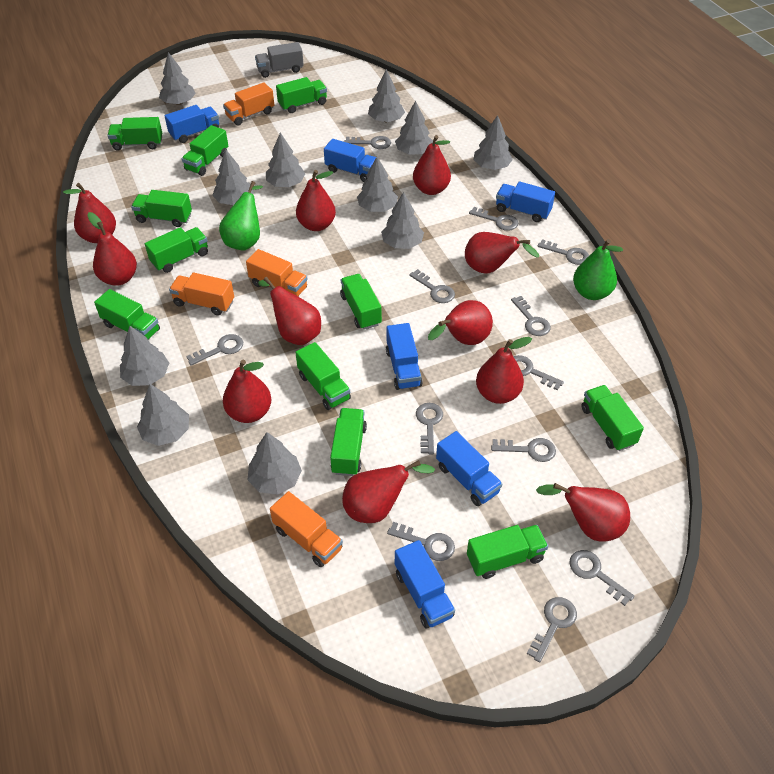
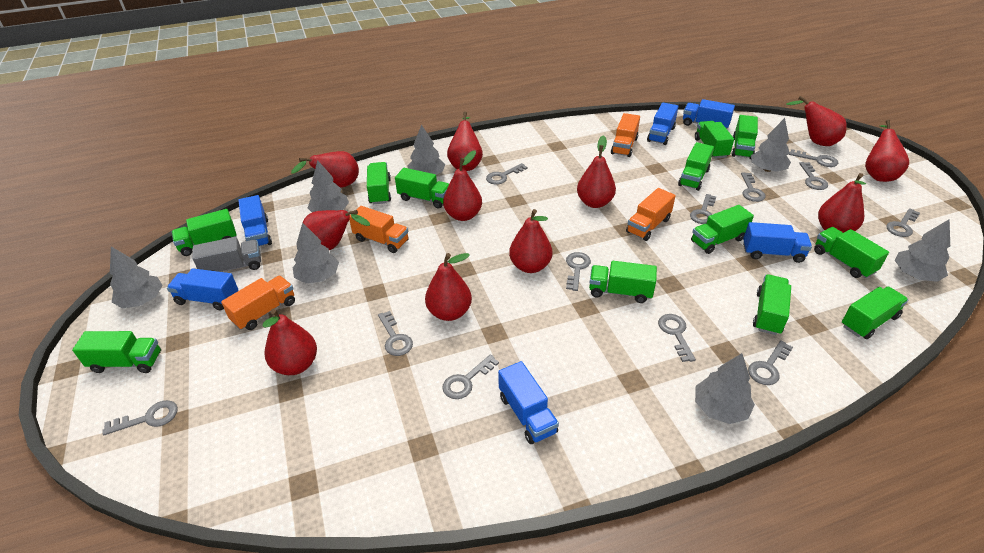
green pear: 2 -> 0
green truck: 11 -> 12
grey tree: 11 -> 7

